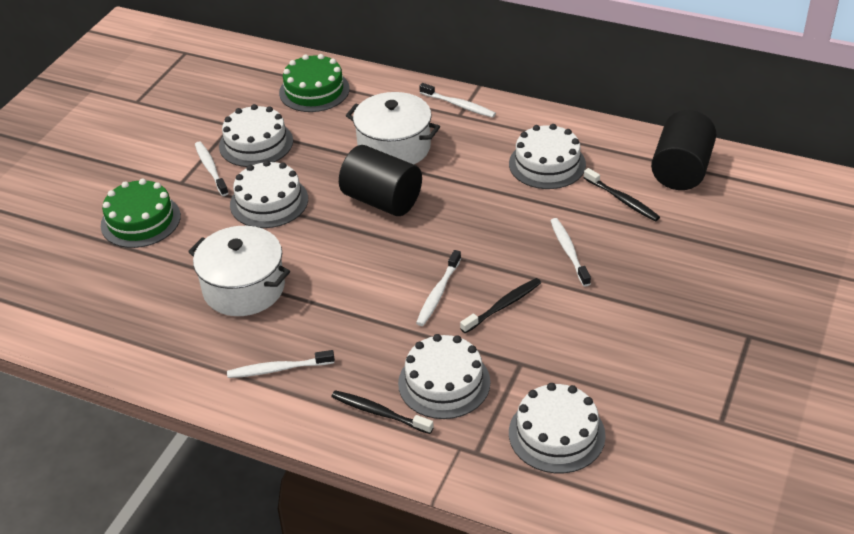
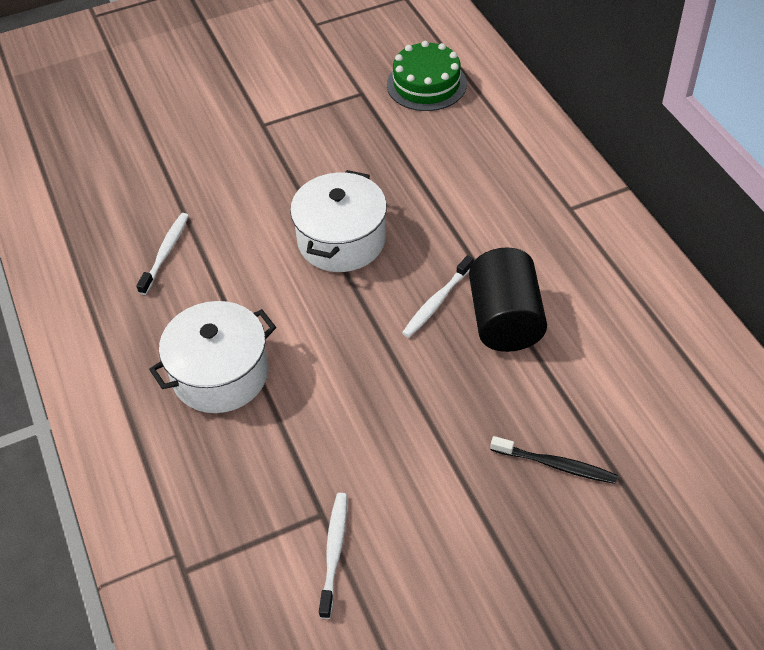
black cylinder: 2 -> 1
black toothbrush: 3 -> 1
green cake: 2 -> 1
white cake: 5 -> 0
white toothbrush: 5 -> 3

